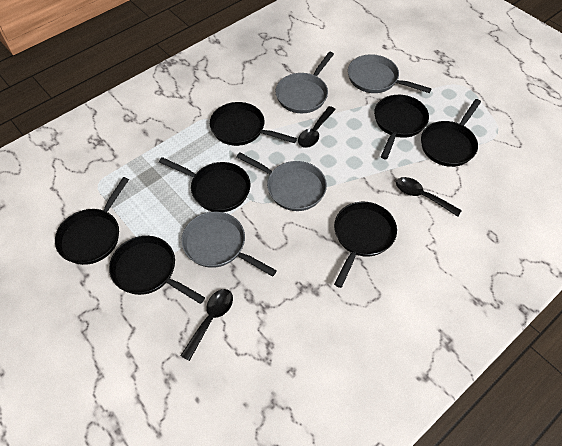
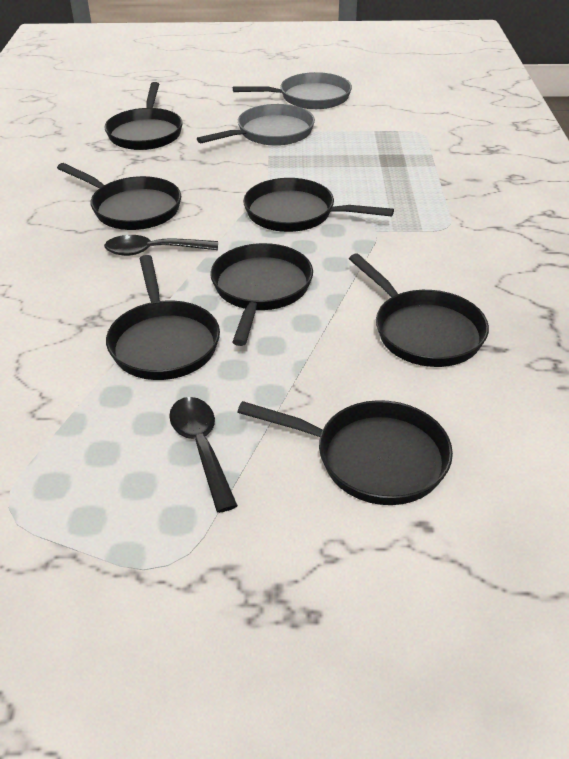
black spoon: 3 -> 2
grey pan: 4 -> 2

